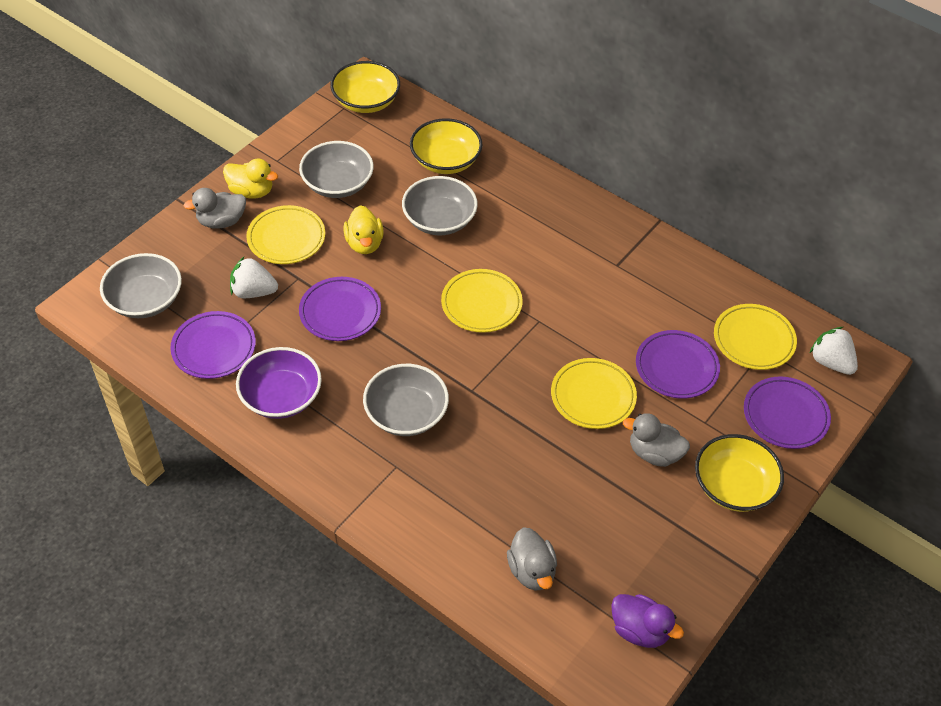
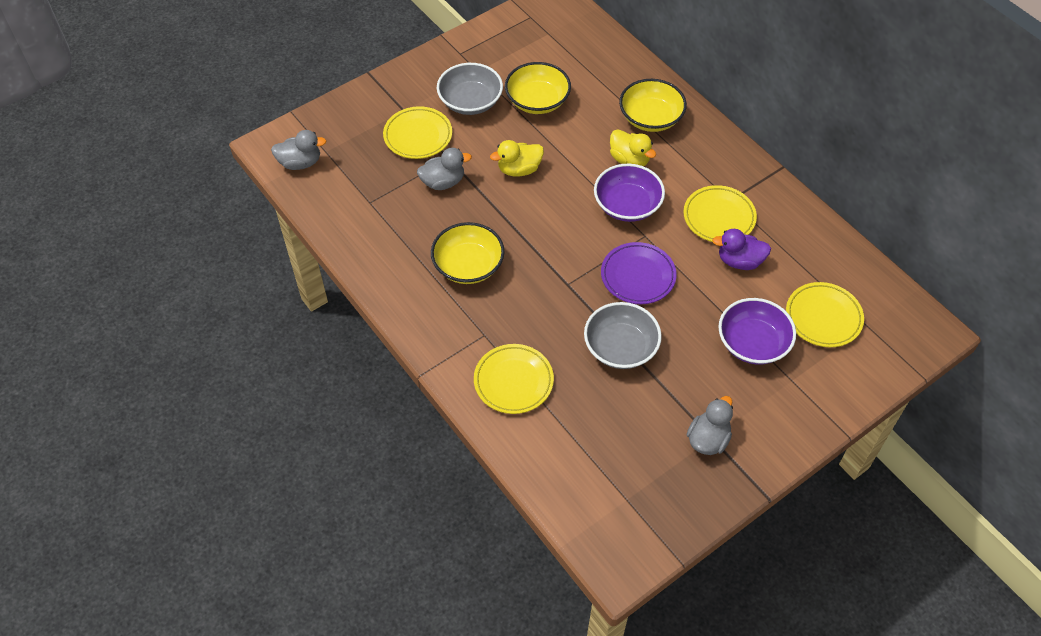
grey bowl: 4 -> 2
purple bowl: 1 -> 2
purple plate: 4 -> 1
white strawberry: 2 -> 0

